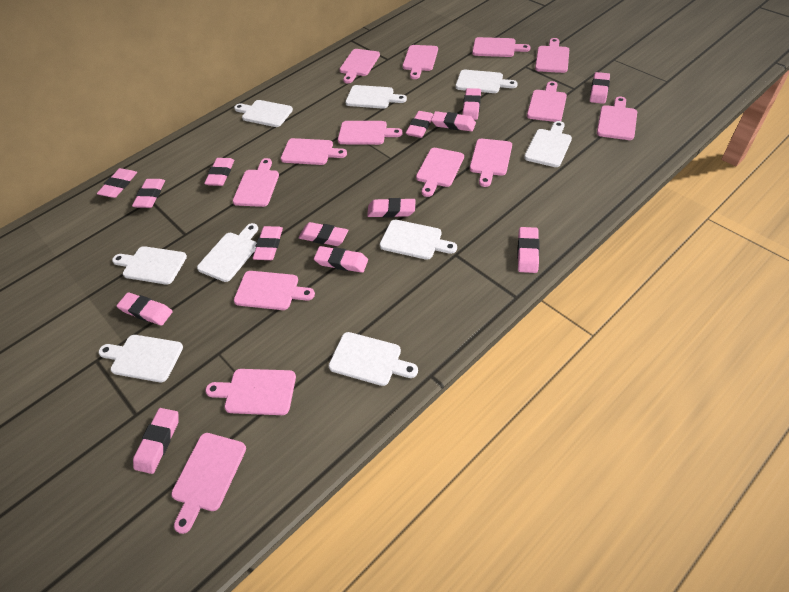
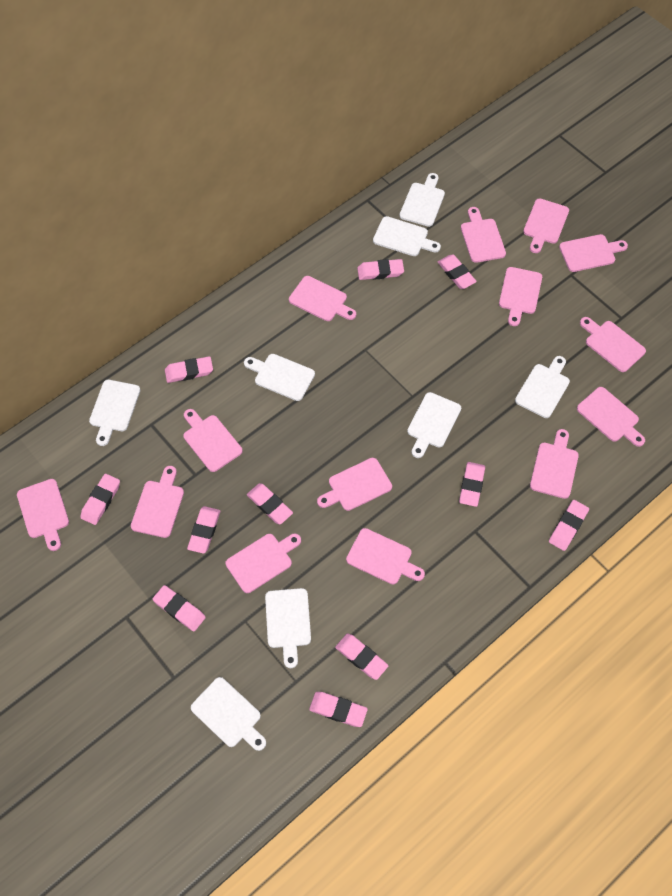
pink eraser: 14 -> 11
white cutting board: 9 -> 8

